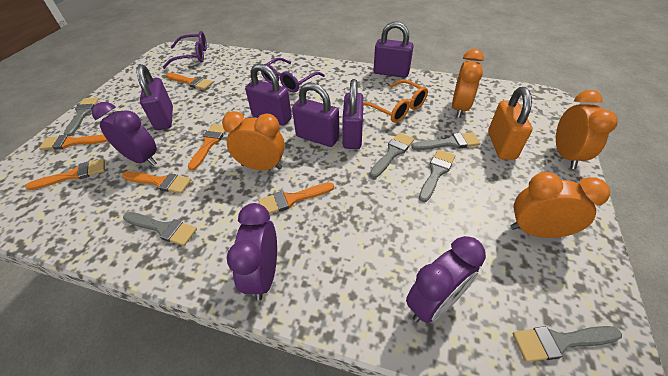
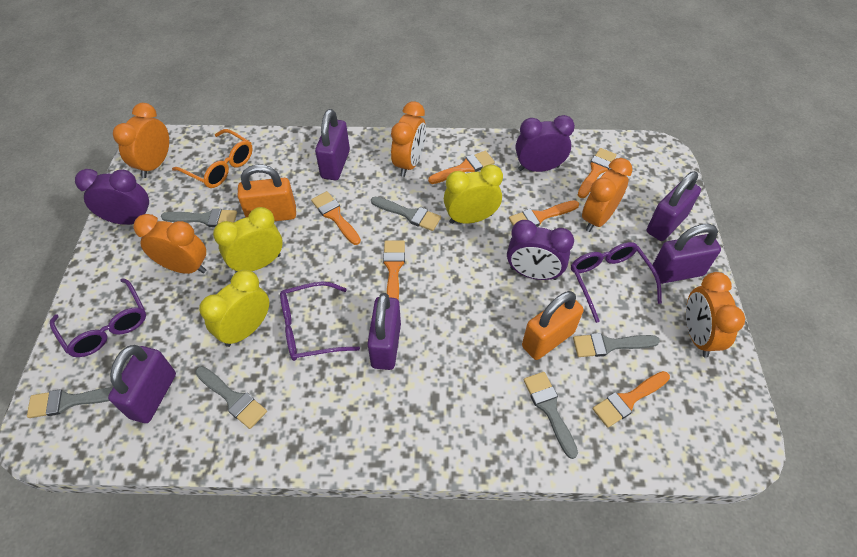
orange clock: 4 -> 5
orange padlock: 1 -> 2
purple glasses: 2 -> 3
yellow clock: 0 -> 3

